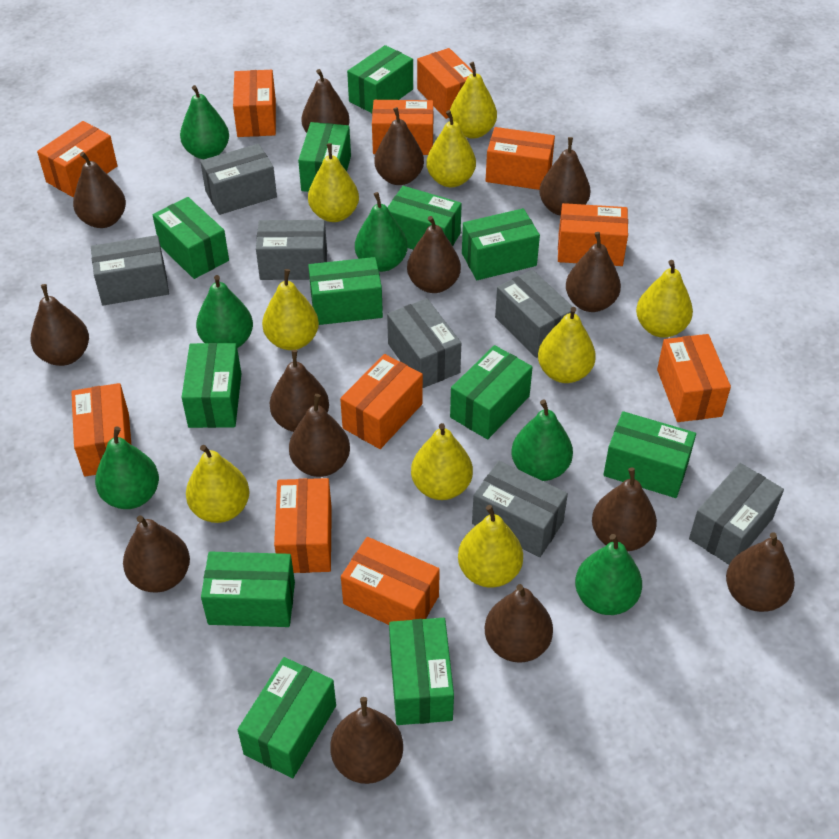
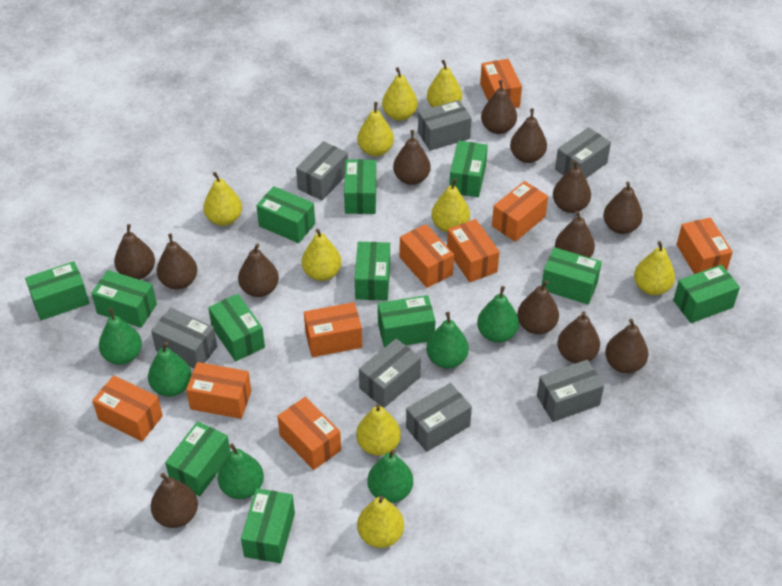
brown pear: 14 -> 13
orange box: 11 -> 9

